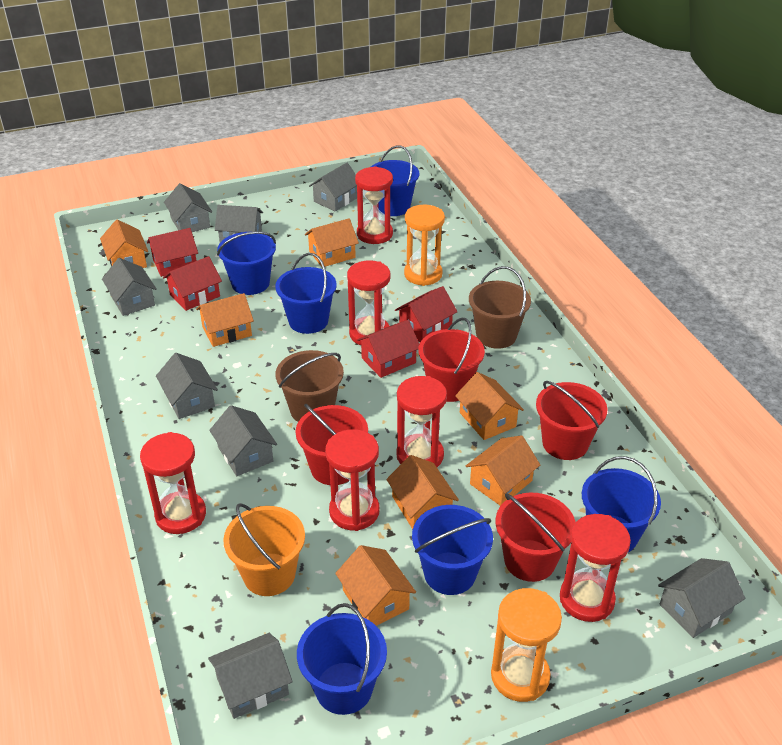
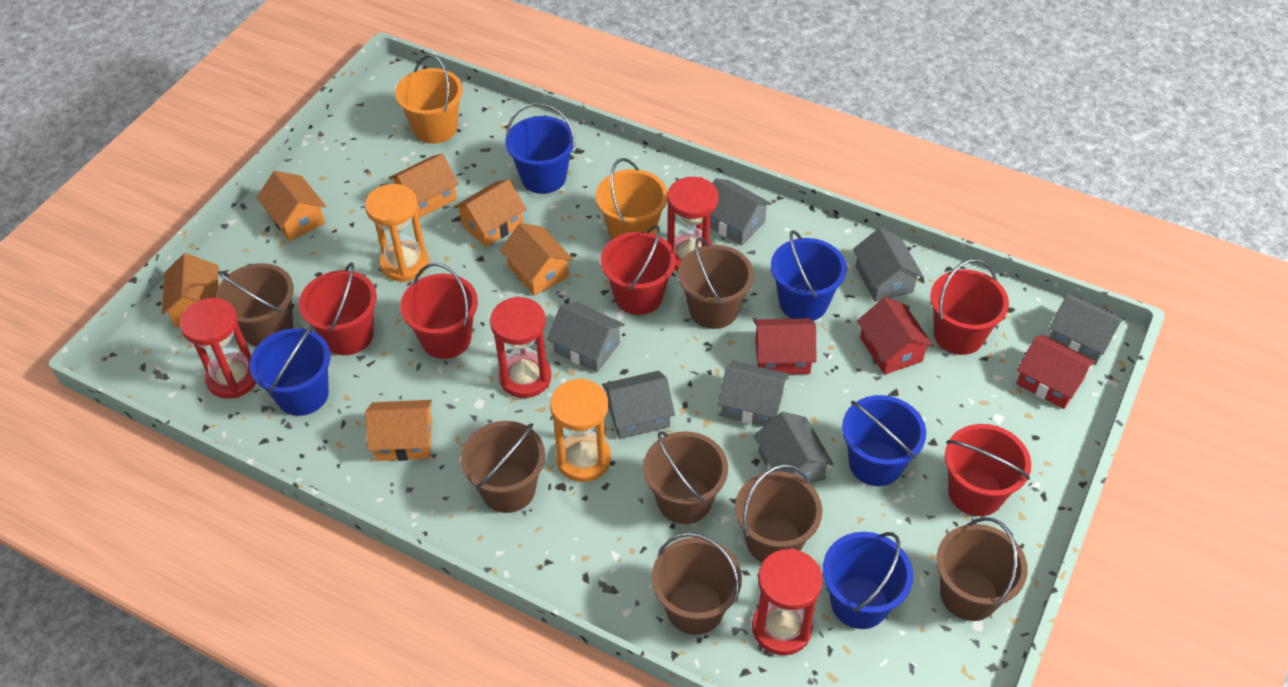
blue bucket: 6 -> 5
brown bucket: 2 -> 7
grey house: 8 -> 7
orange bucket: 1 -> 2
orange house: 7 -> 6
red bucket: 4 -> 5
red hourglass: 6 -> 4
red house: 4 -> 3

